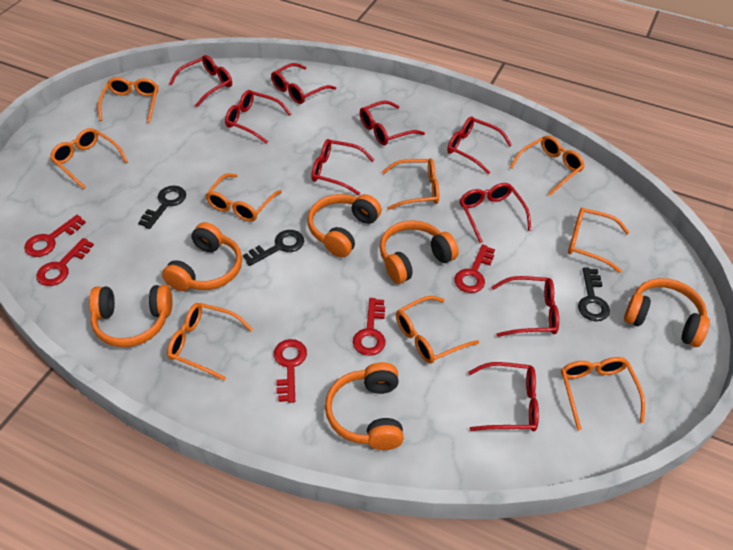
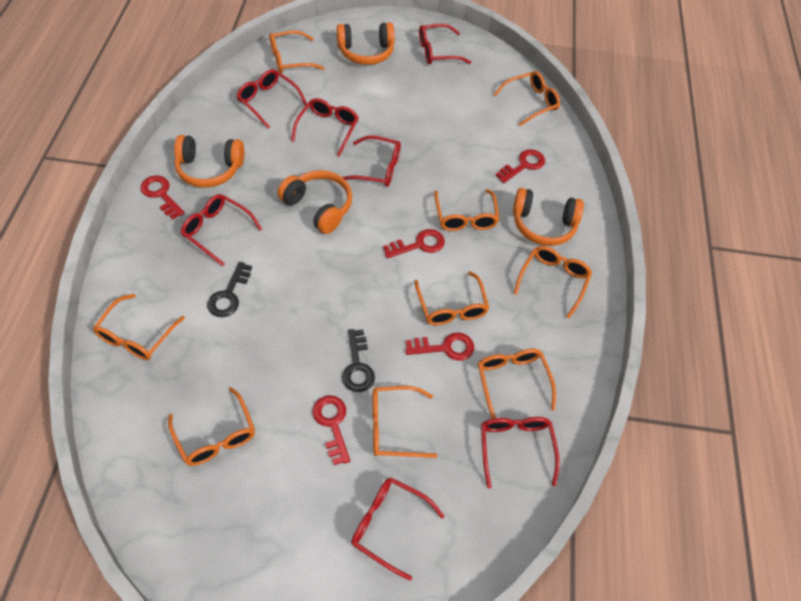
black key: 3 -> 2
orange headphones: 6 -> 4
red glasses: 9 -> 7

